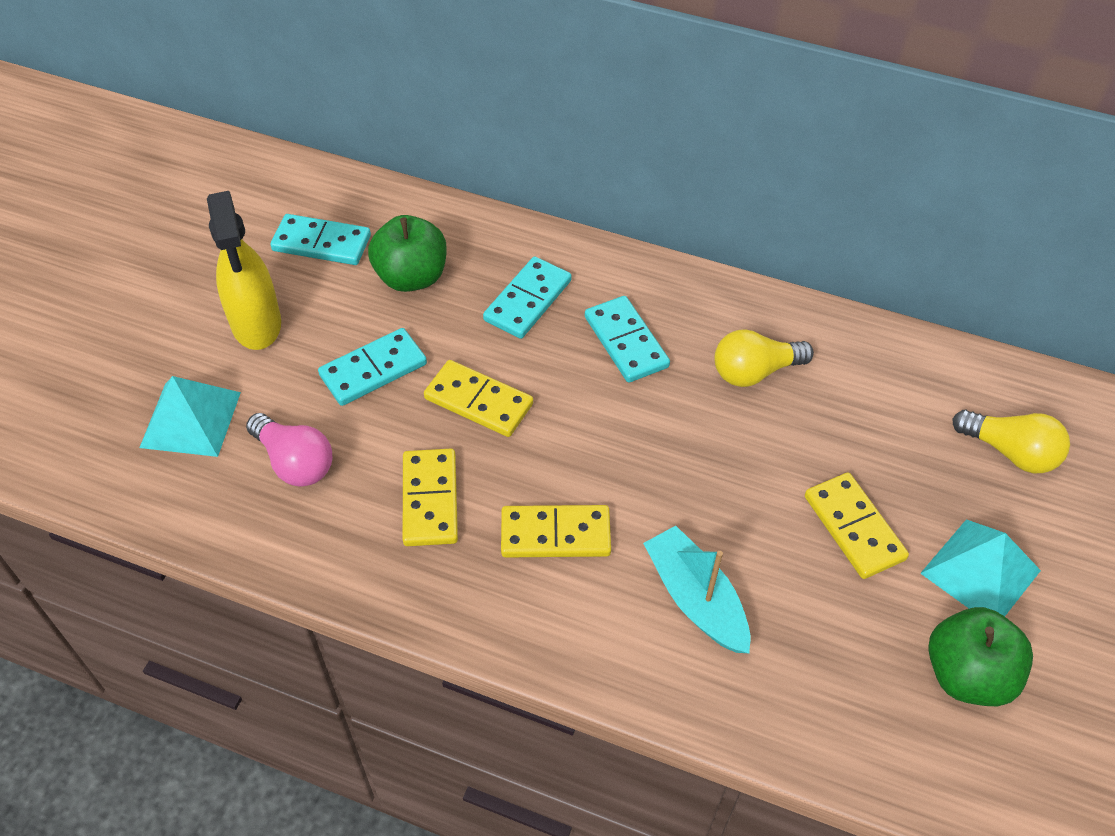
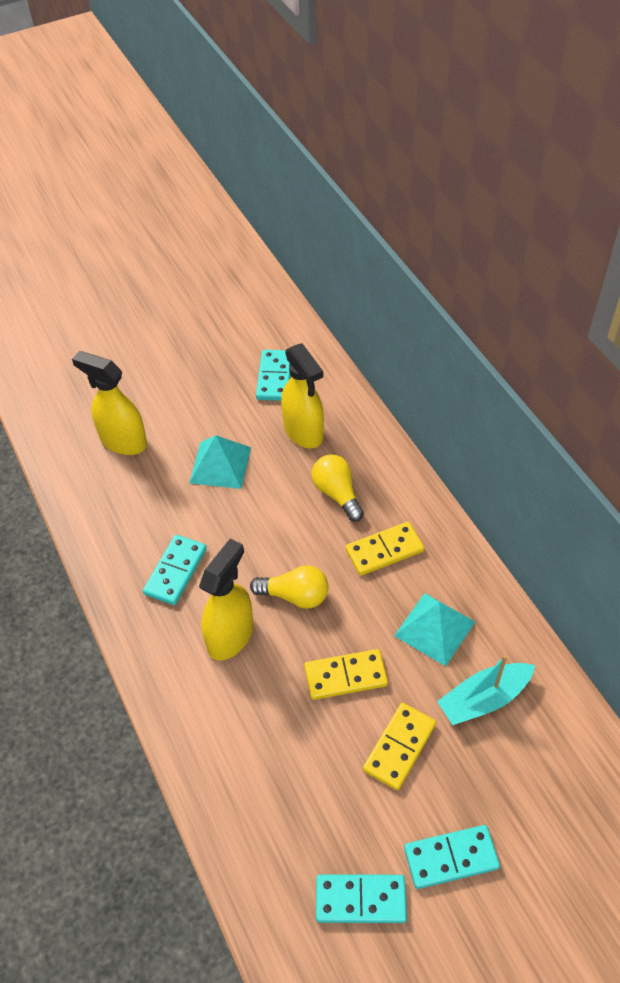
green apple: 2 -> 0
pink light bulb: 1 -> 0
yellow domino: 4 -> 3
yellow spray bottle: 1 -> 3

